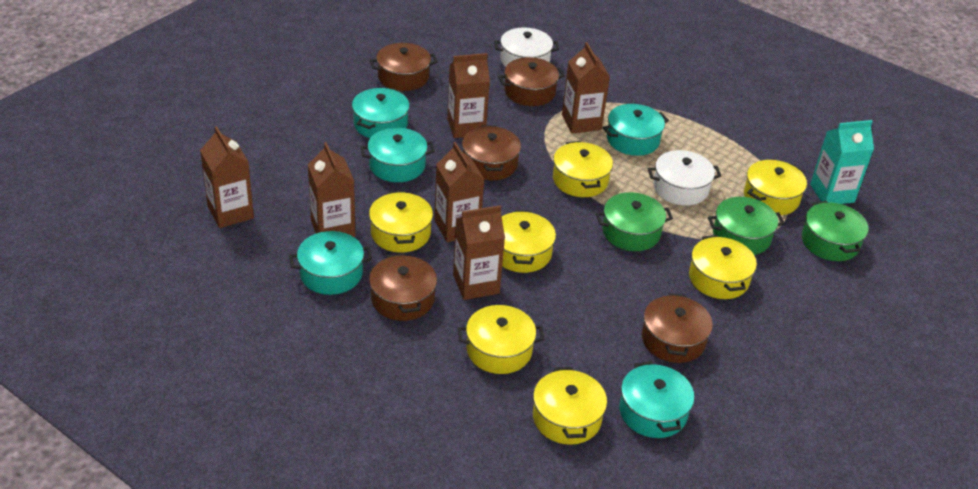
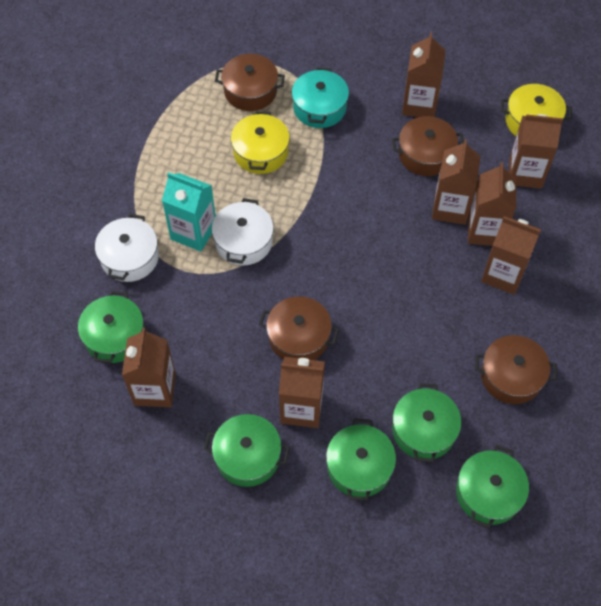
brown carton: 6 -> 7
brown pot: 5 -> 4
green pot: 3 -> 5
turquoise pot: 5 -> 1
yellow pot: 7 -> 2

